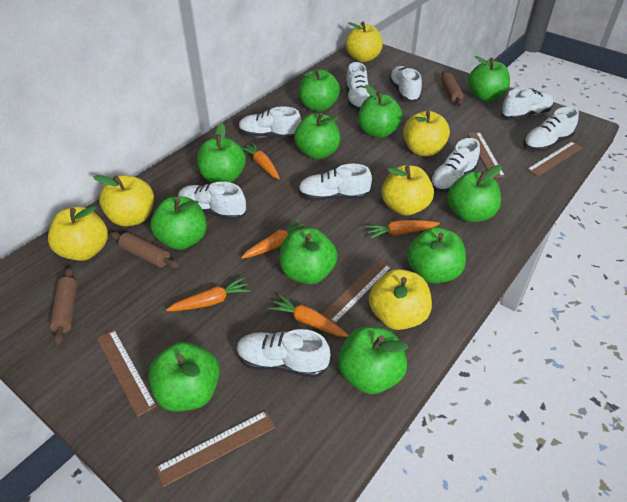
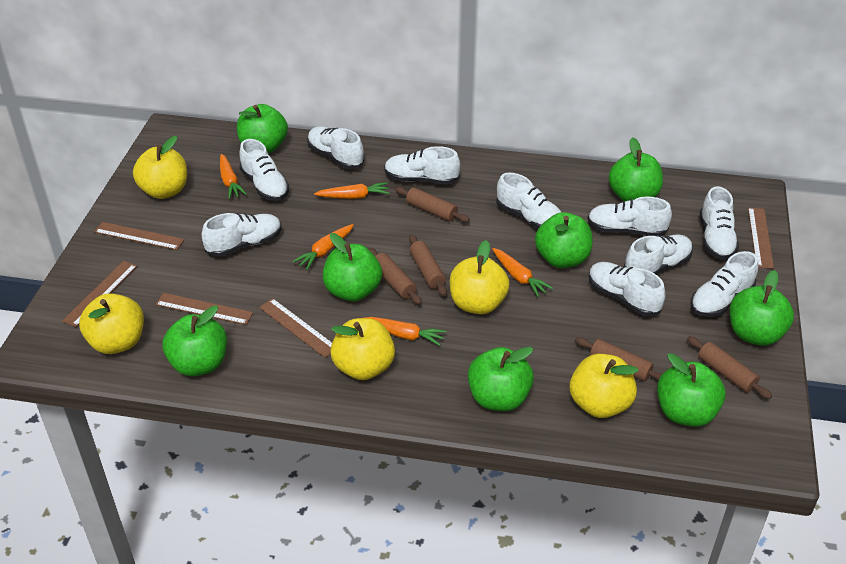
brown rolling pin: 3 -> 5
green apple: 11 -> 8
white shoe: 9 -> 10
yellow apple: 6 -> 5

